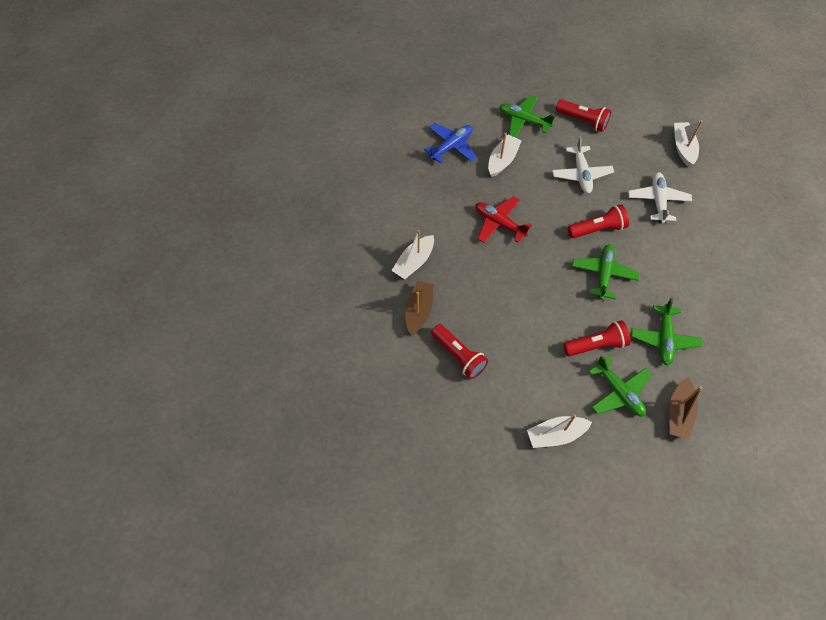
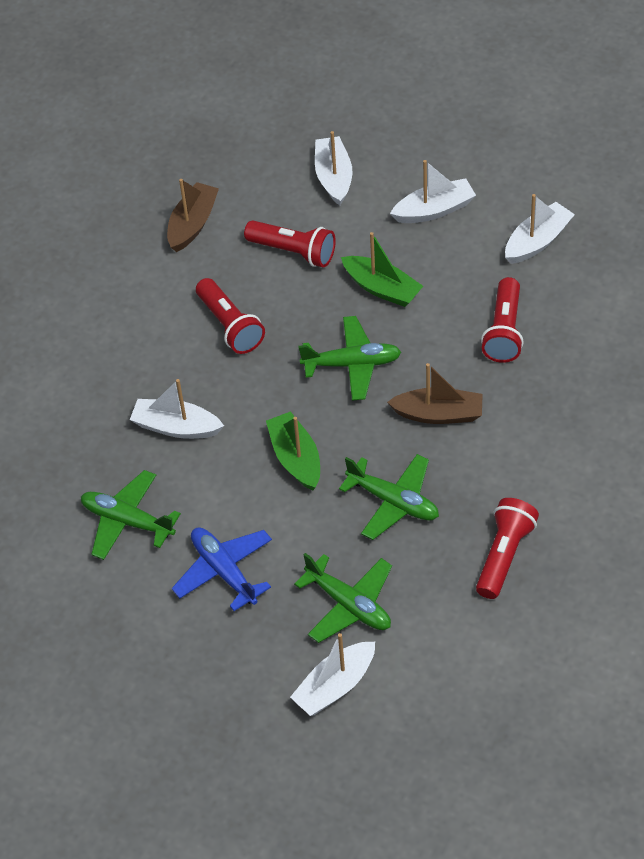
green boat: 0 -> 2
red plane: 1 -> 0
white boat: 4 -> 5
white plane: 2 -> 0

